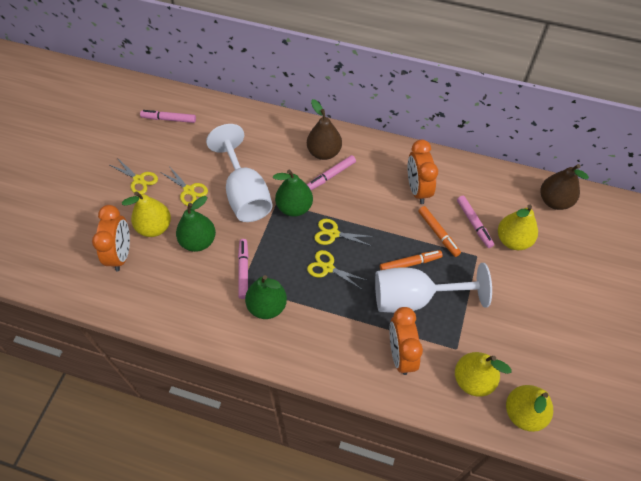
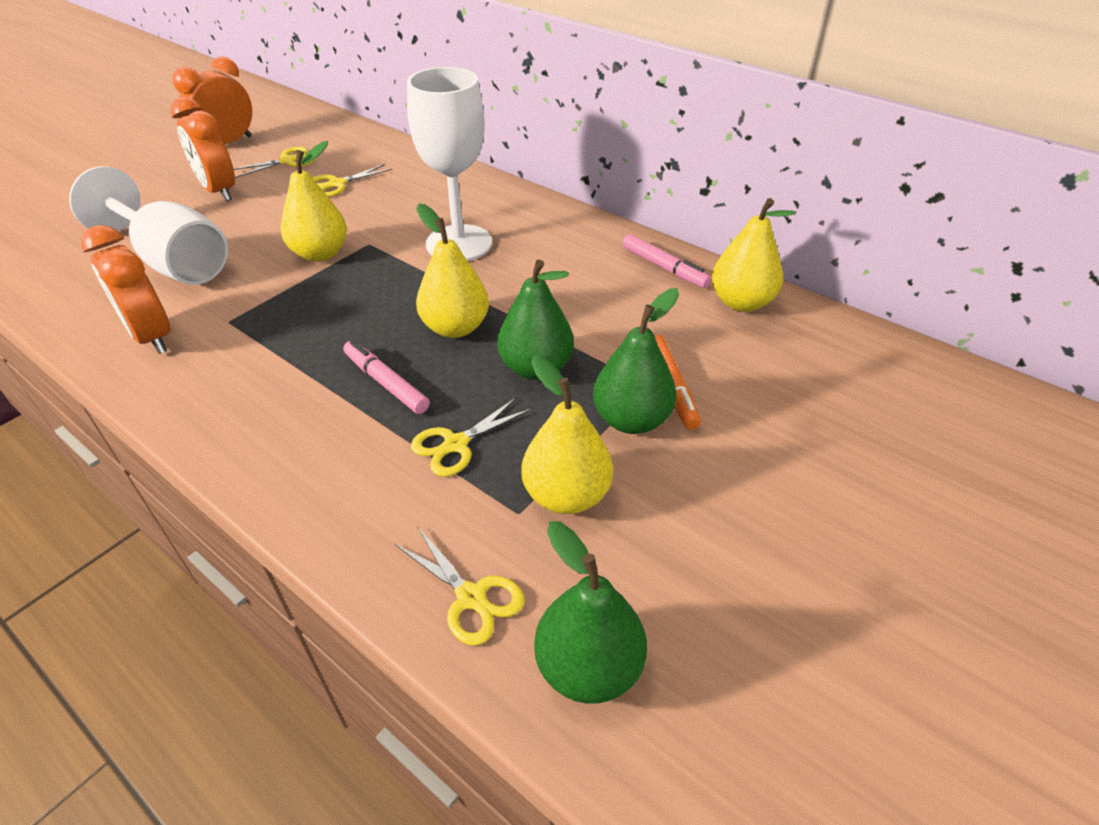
brown pear: 2 -> 0
orange marker: 2 -> 1
pink marker: 4 -> 2

